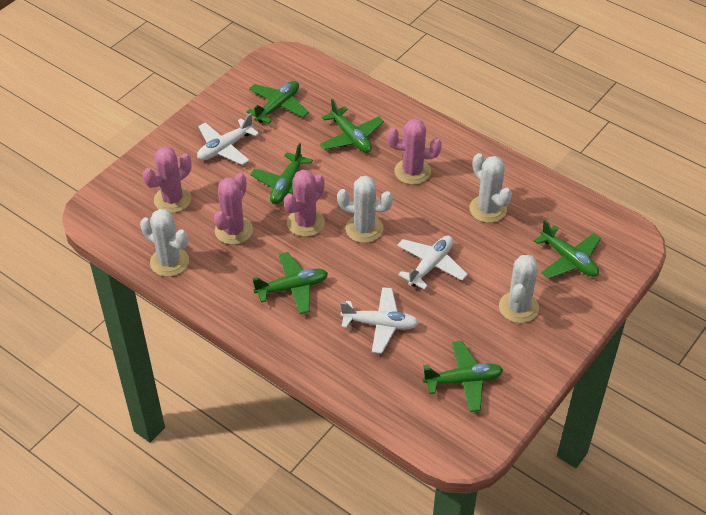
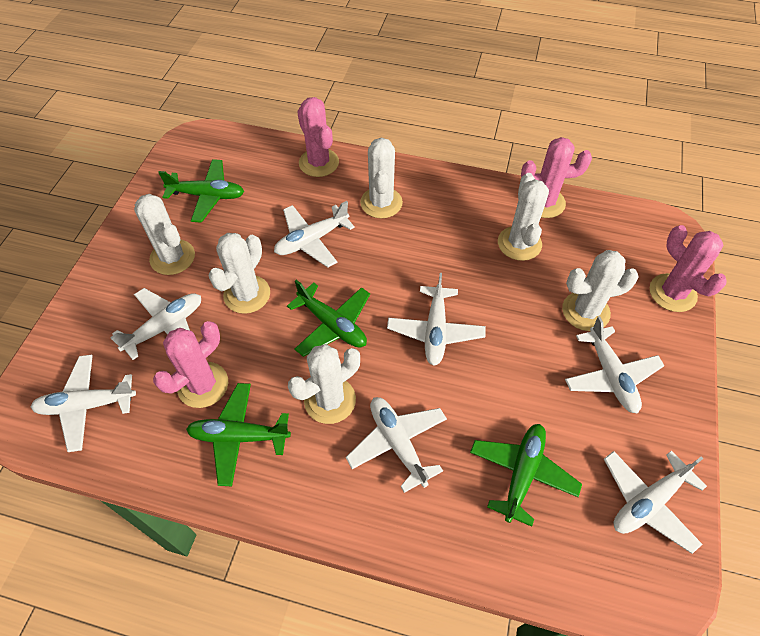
green plane: 6 -> 4
white cactus: 4 -> 6
white plane: 3 -> 7

